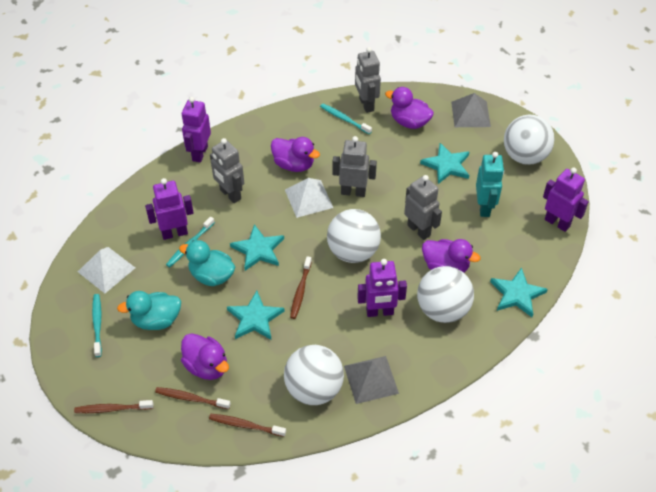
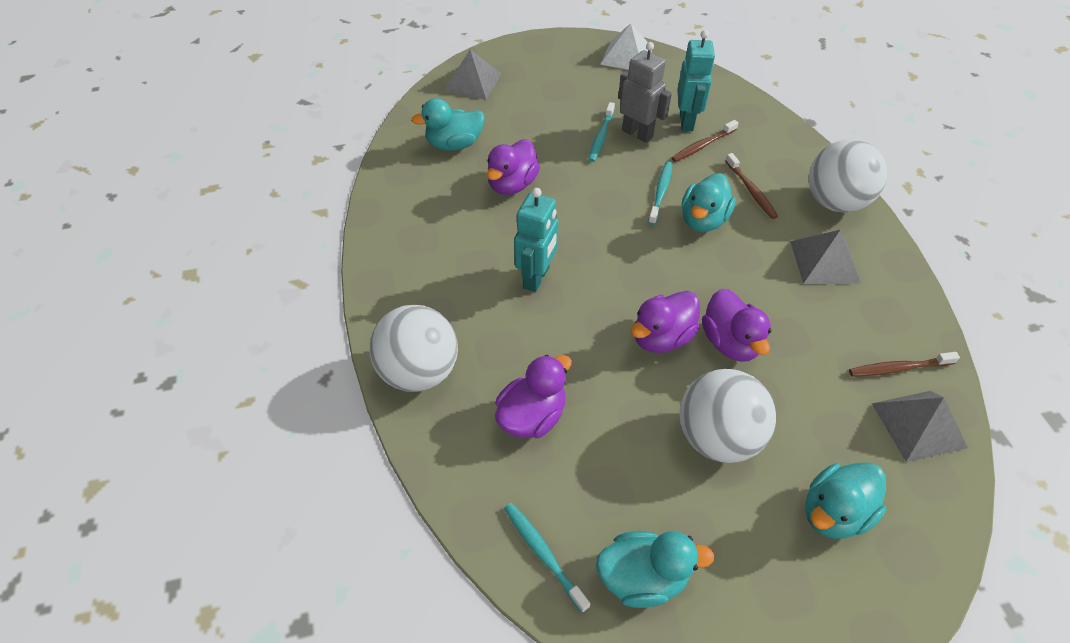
brown toothbrush: 4 -> 3
grey pyramid: 2 -> 3
grey robot: 4 -> 1
purple robot: 4 -> 0
turquoise duck: 2 -> 4
turquoise robot: 1 -> 2
turquoise star: 4 -> 0
white ball: 4 -> 3
white pyramid: 2 -> 1

